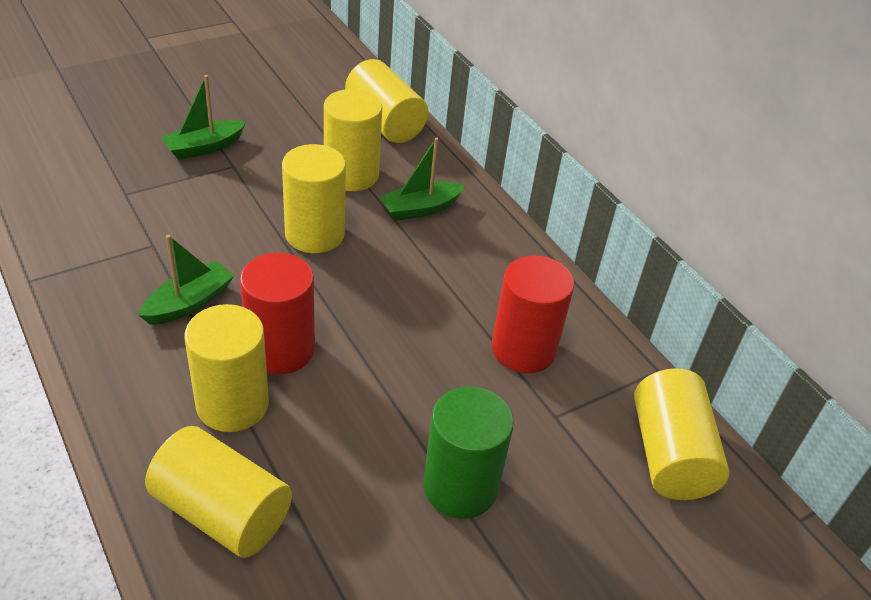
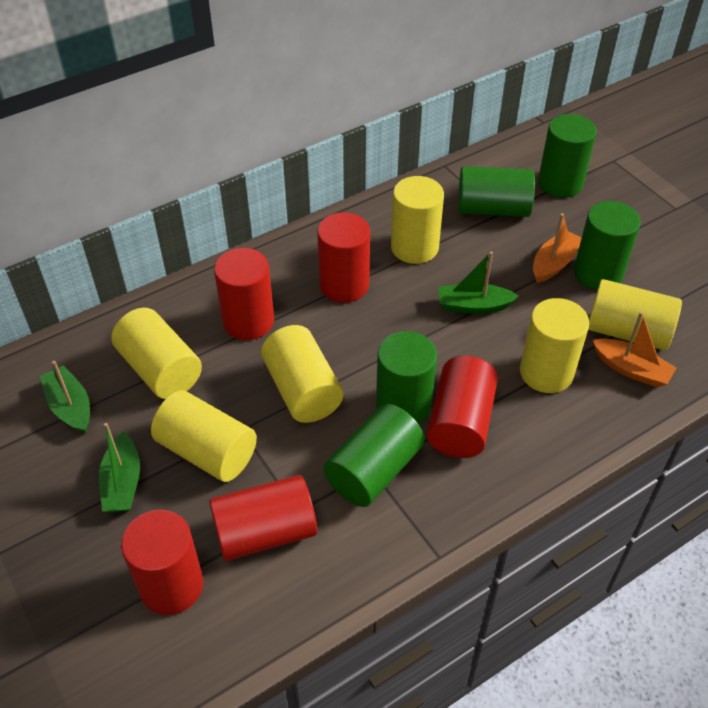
green cylinder: 1 -> 5
orange boat: 0 -> 2
red cylinder: 2 -> 5

